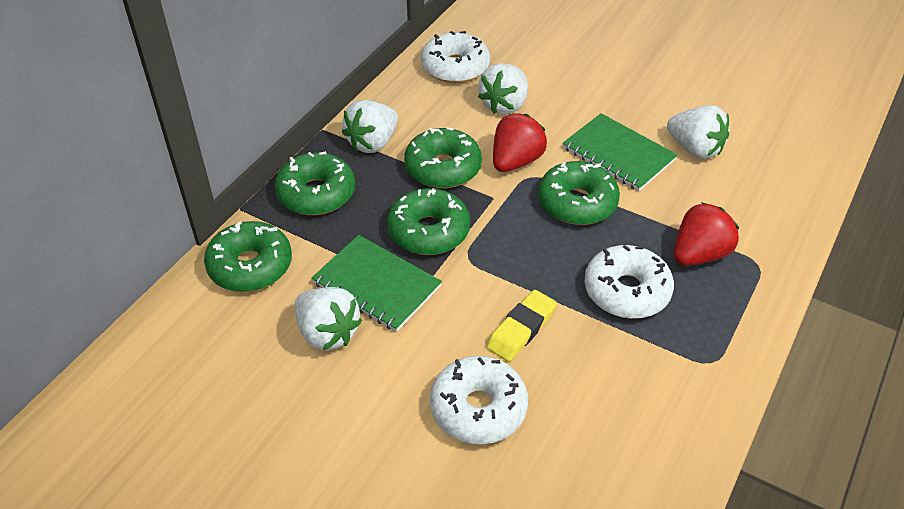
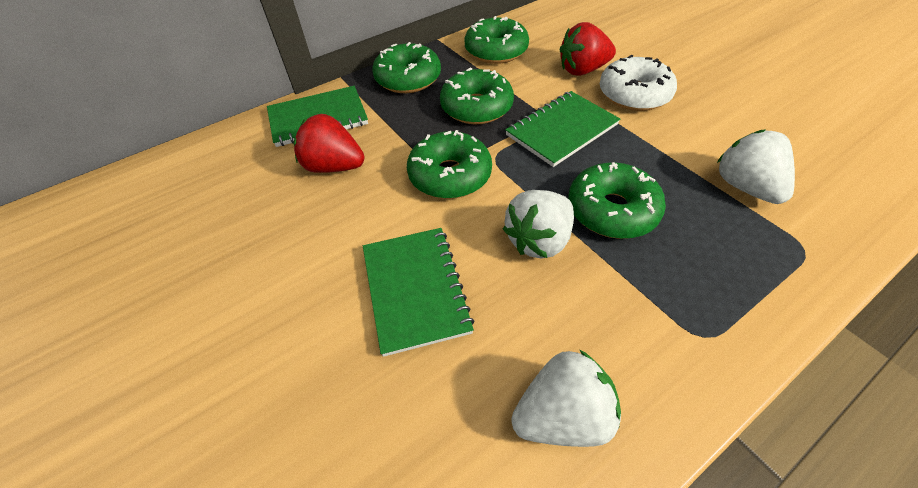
green notebook: 2 -> 3
white donut: 3 -> 1
white strawberry: 4 -> 3
yellow eraser: 1 -> 0

